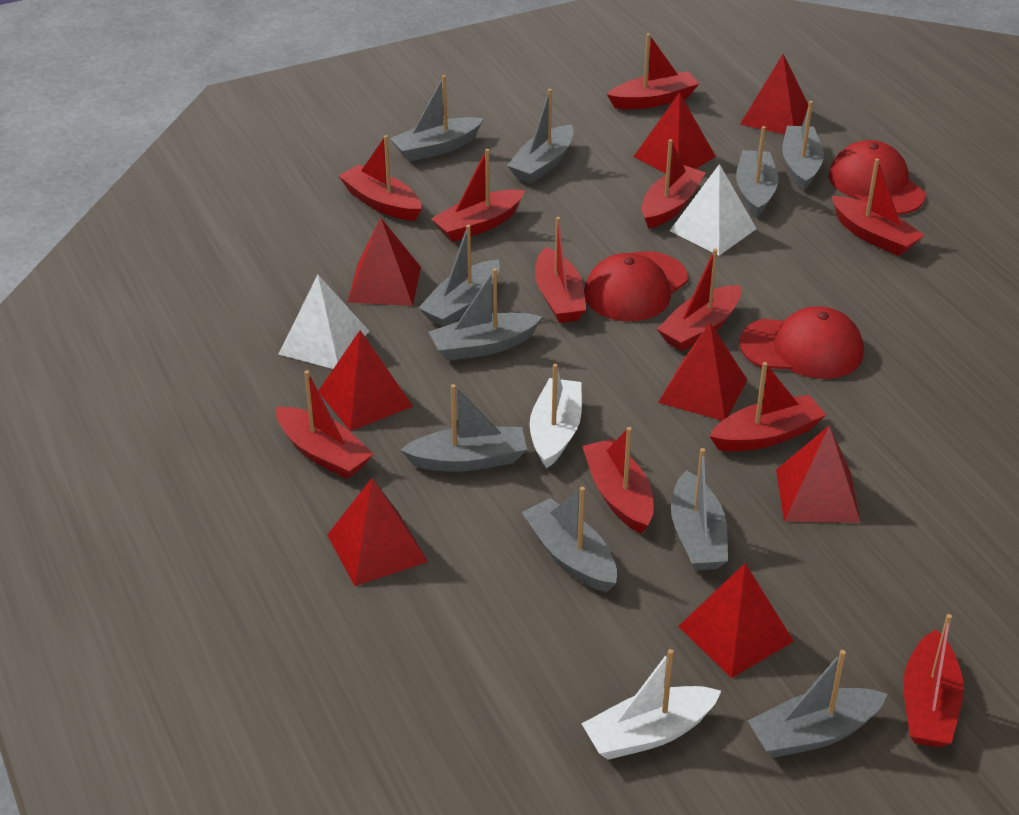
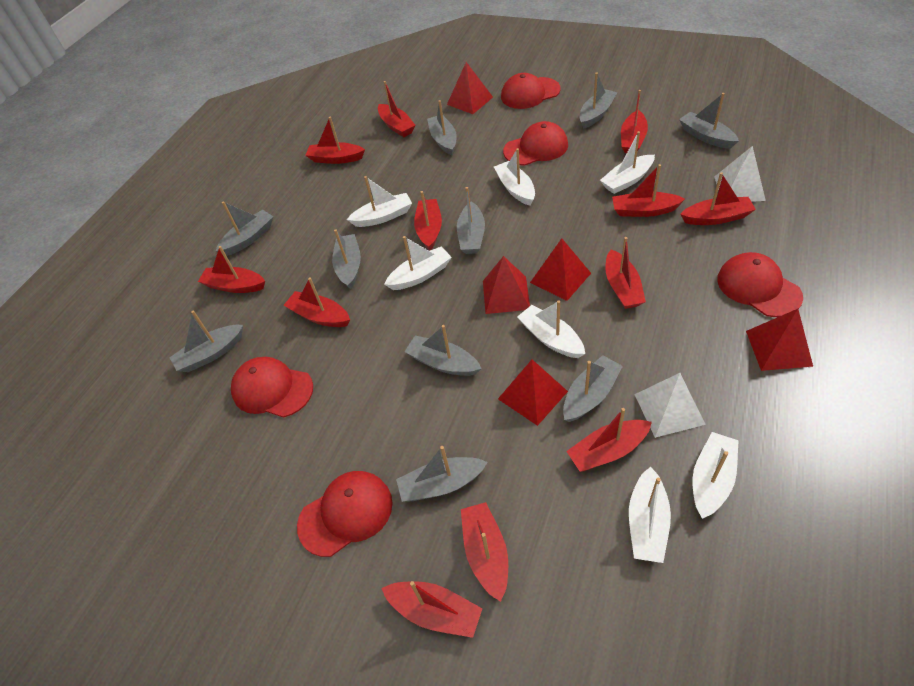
red boat: 11 -> 12
red cap: 3 -> 5
red pyramid: 8 -> 5
white boat: 2 -> 7

